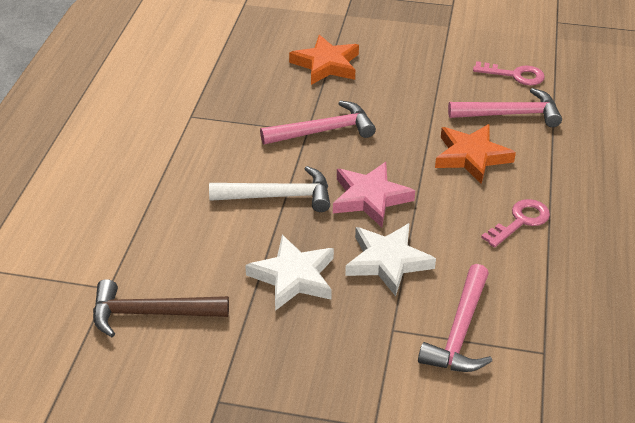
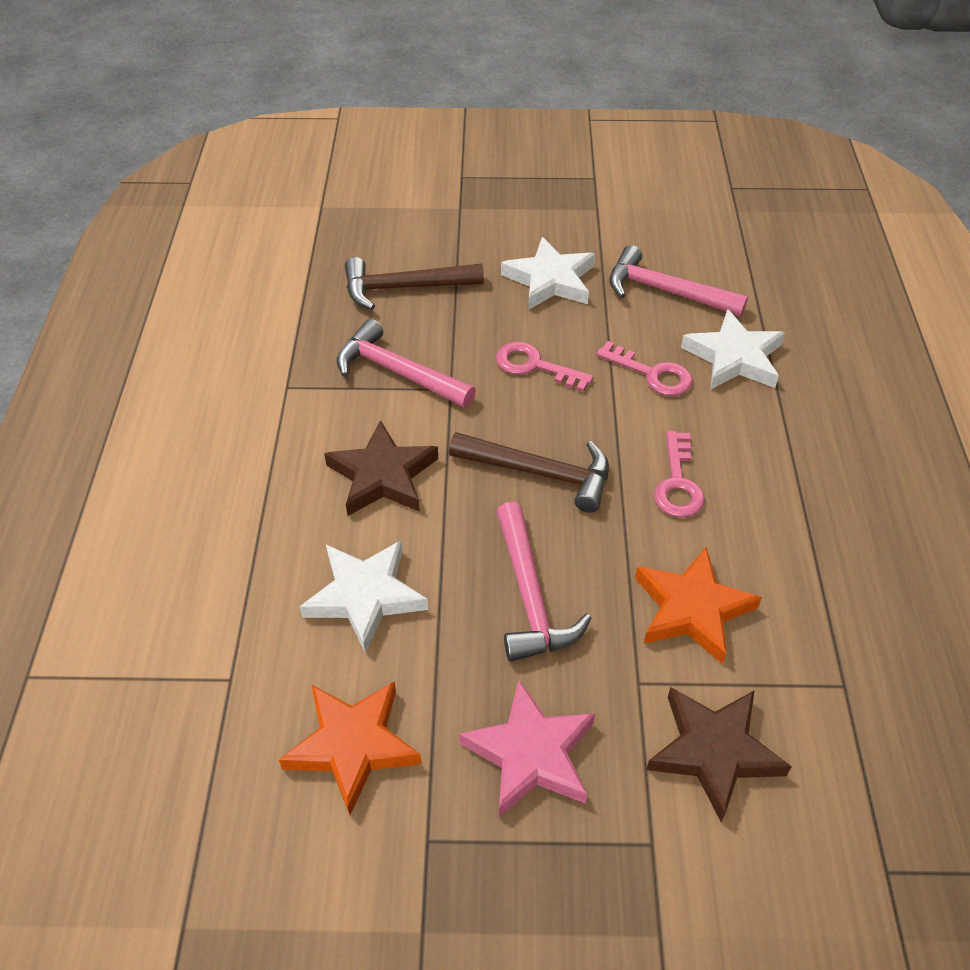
brown hammer: 1 -> 2
brown star: 0 -> 2
pink key: 2 -> 3
white hammer: 1 -> 0
white star: 2 -> 3

